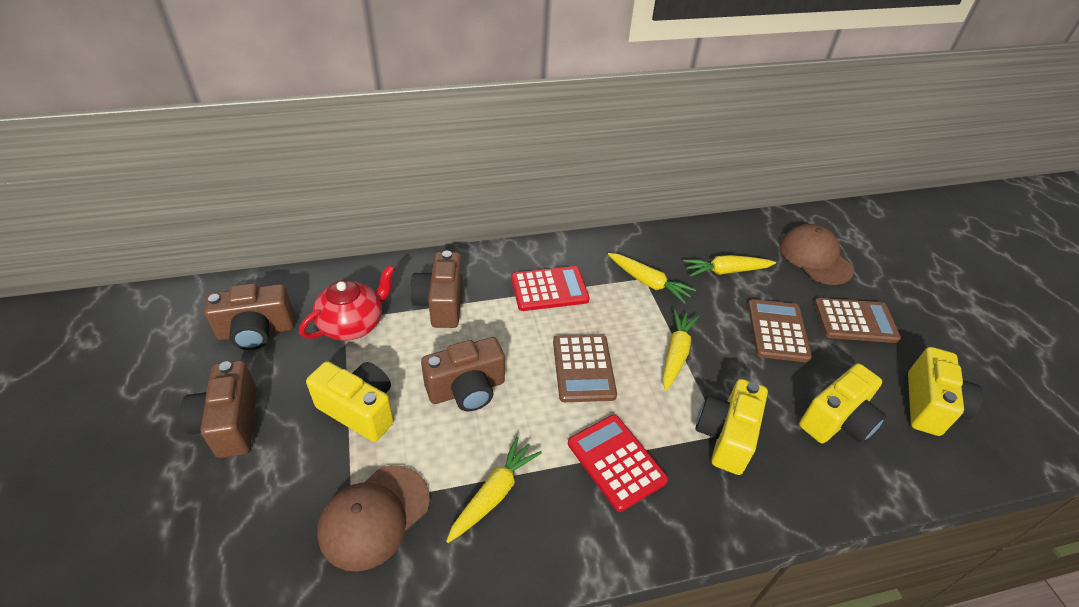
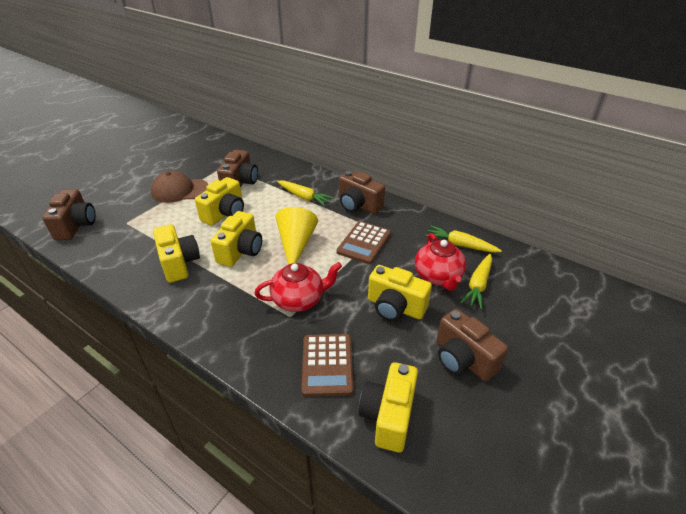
brown calculator: 3 -> 2
brown cap: 2 -> 1
red calculator: 2 -> 0
red teapot: 1 -> 2
yellow camera: 4 -> 5
yellow carrot: 4 -> 3
yellow cone: 0 -> 1

